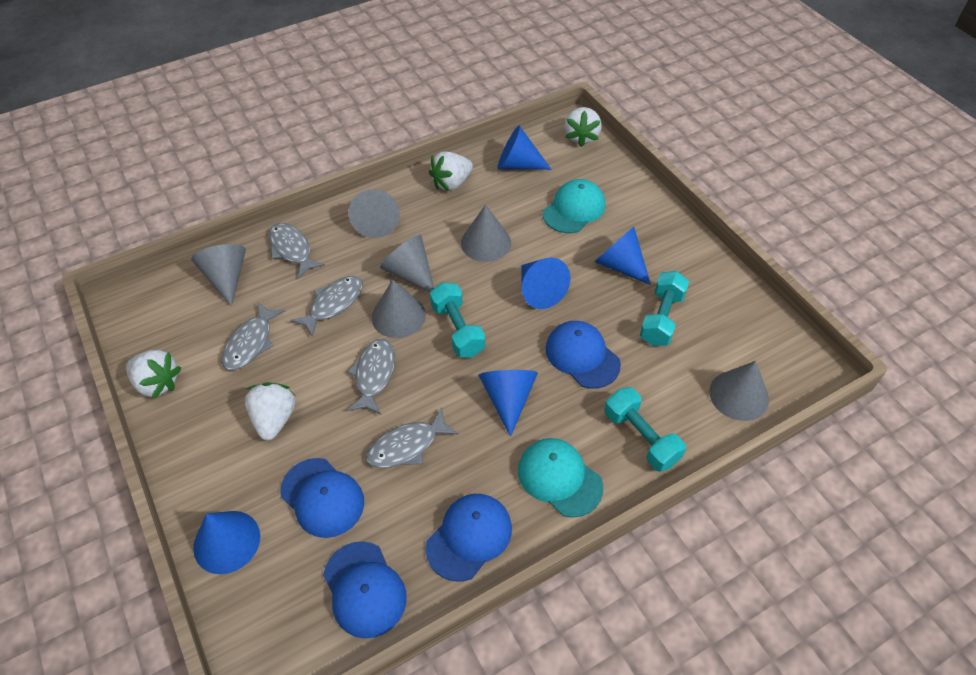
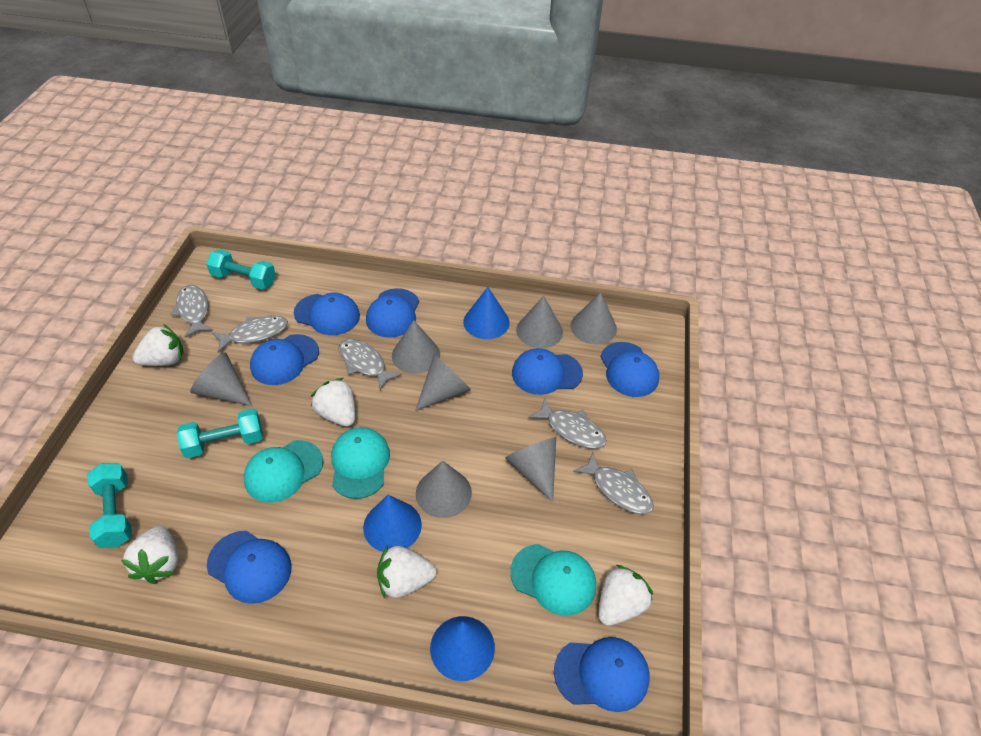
blue cap: 4 -> 7
blue cone: 5 -> 3
grey cone: 6 -> 7
turquoise cap: 2 -> 3
white strawberry: 4 -> 5

